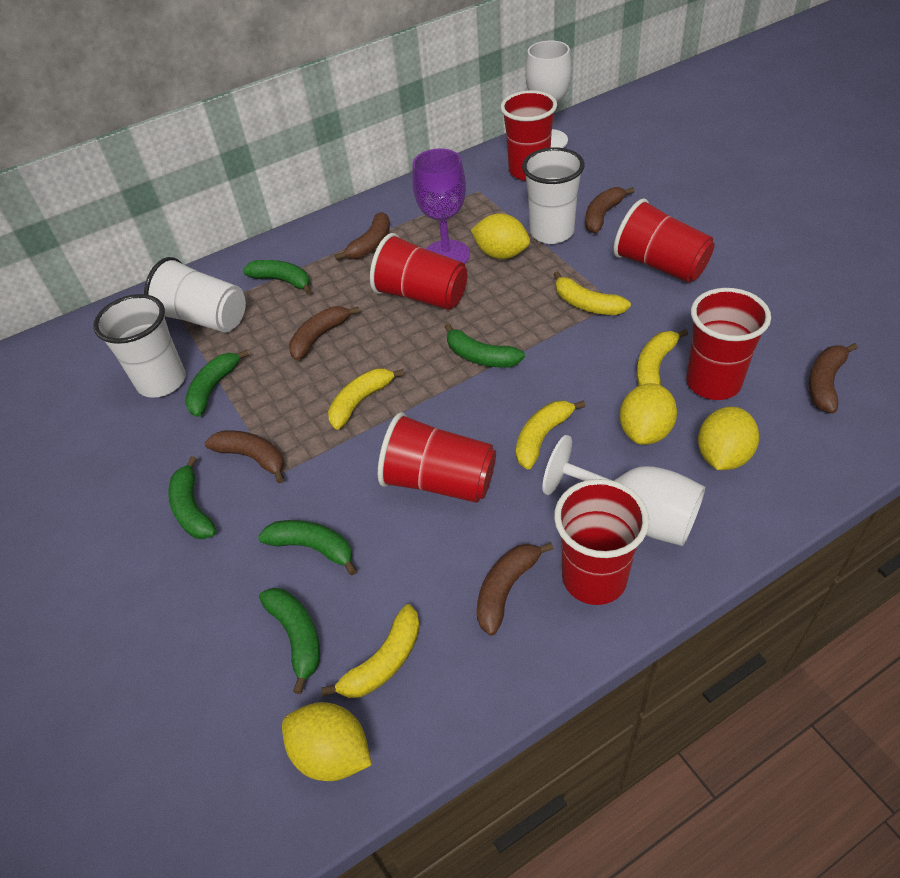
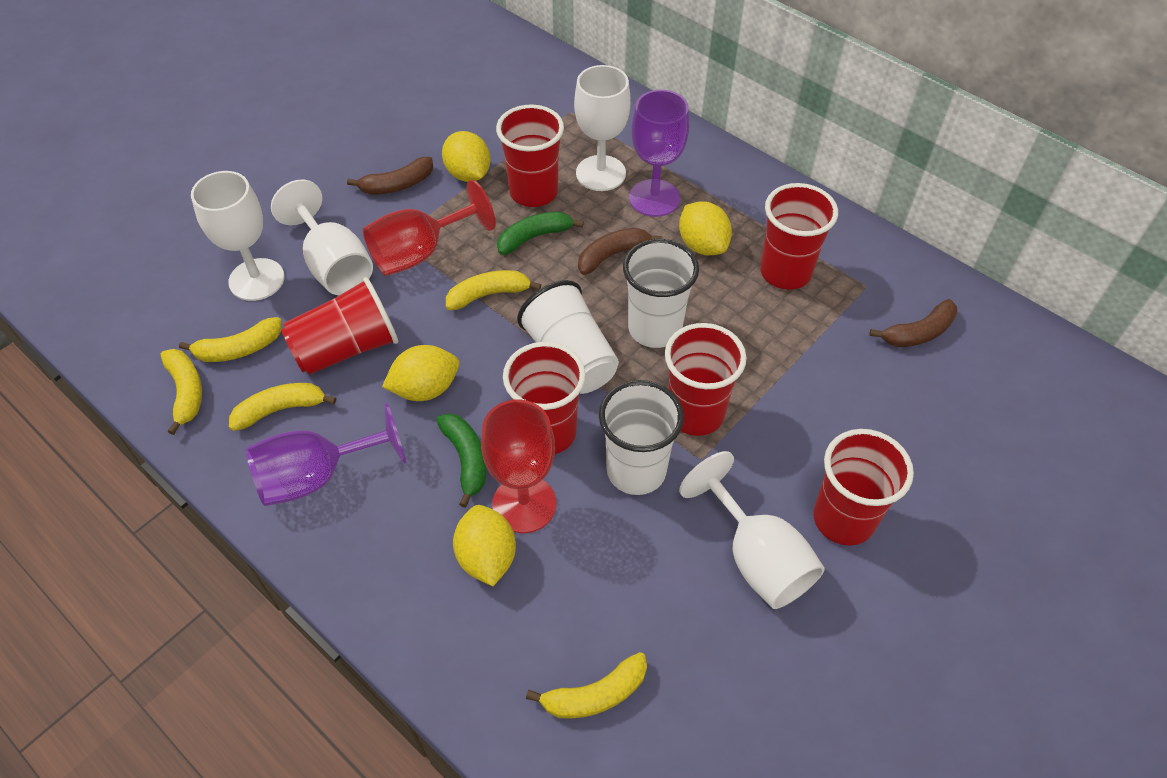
brown banana: 6 -> 3
green banana: 6 -> 2
purple goblet: 1 -> 2
red goblet: 0 -> 2
white goblet: 2 -> 4

